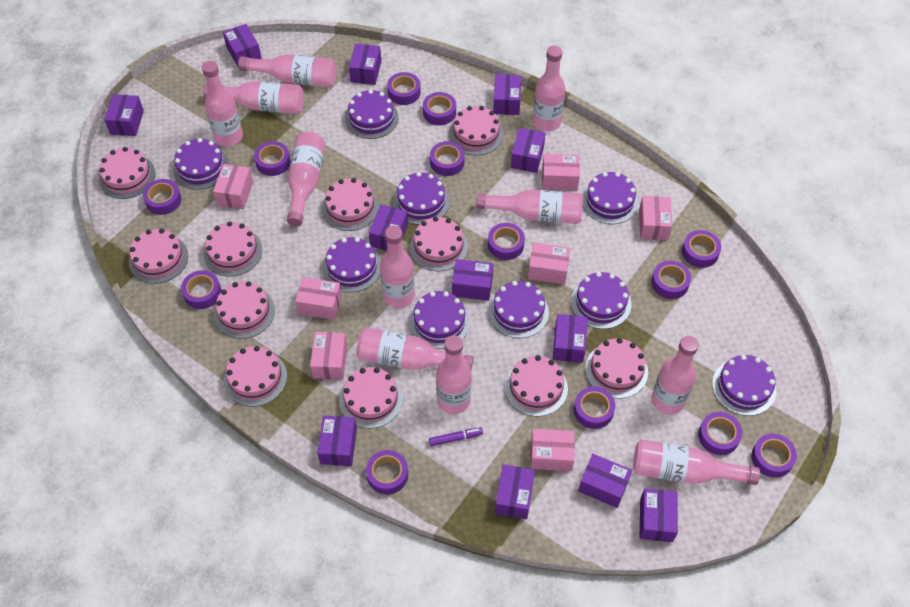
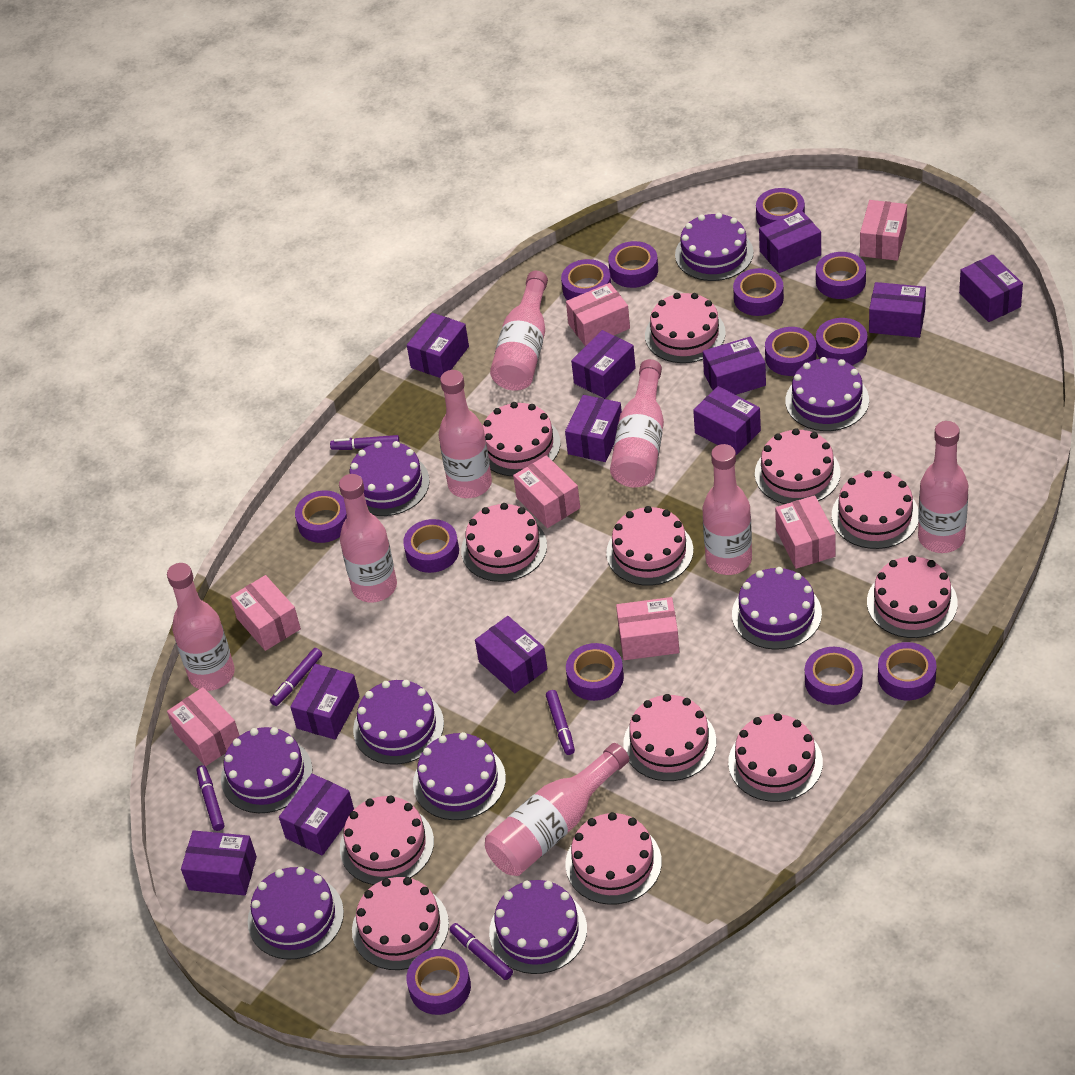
pink bottle: 11 -> 8
pink cake: 11 -> 12
purple marker: 1 -> 5

